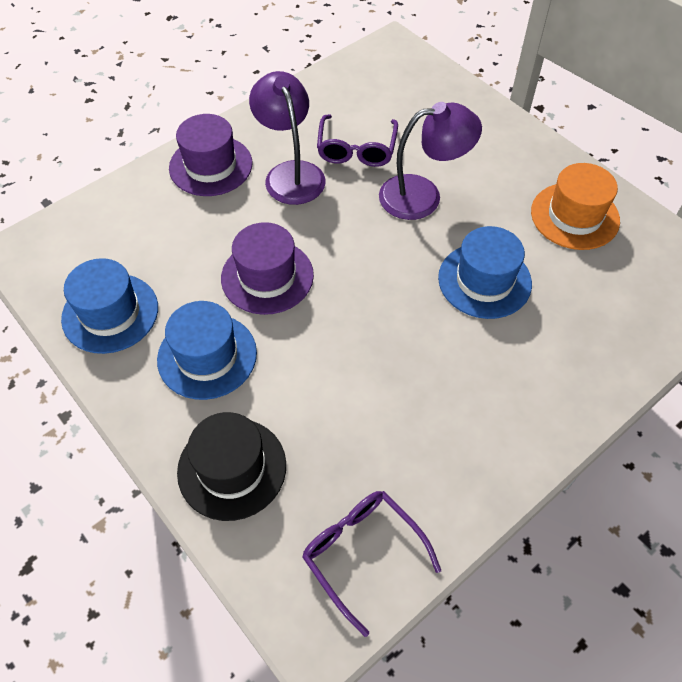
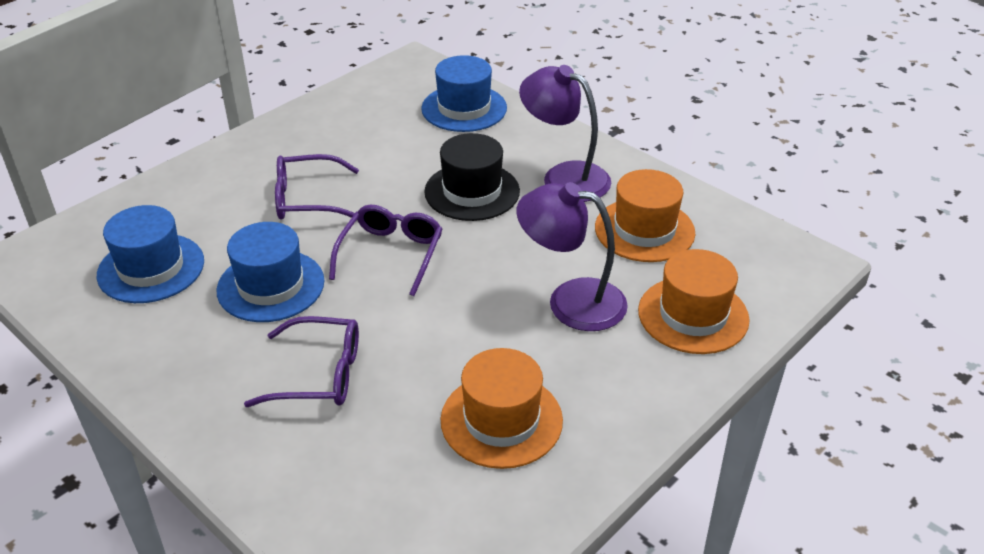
orange hat: 1 -> 3
purple glasses: 2 -> 3
purple hat: 2 -> 0

